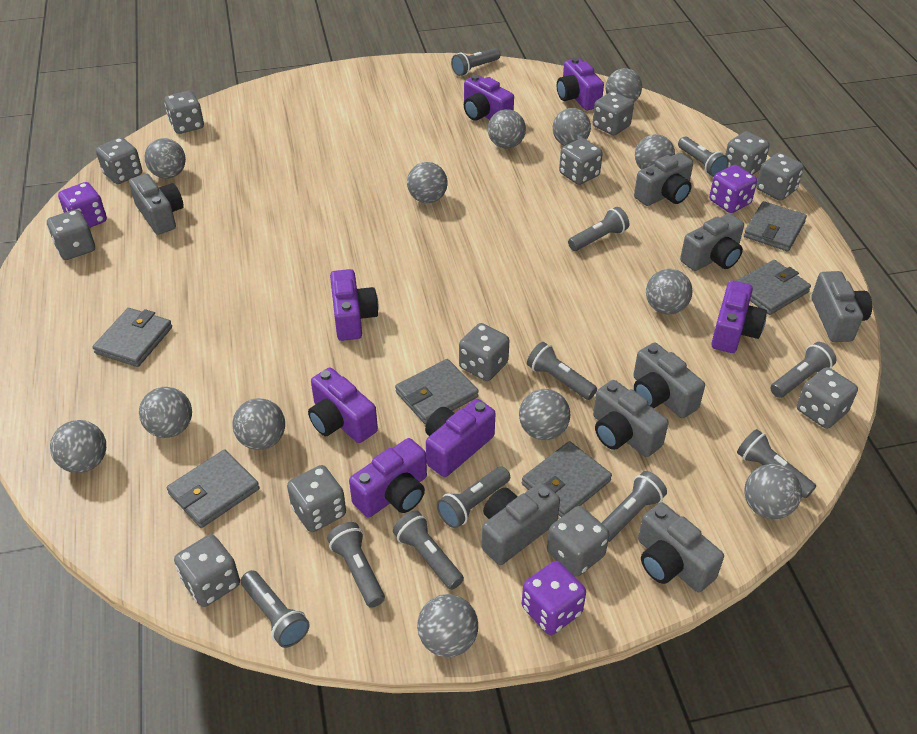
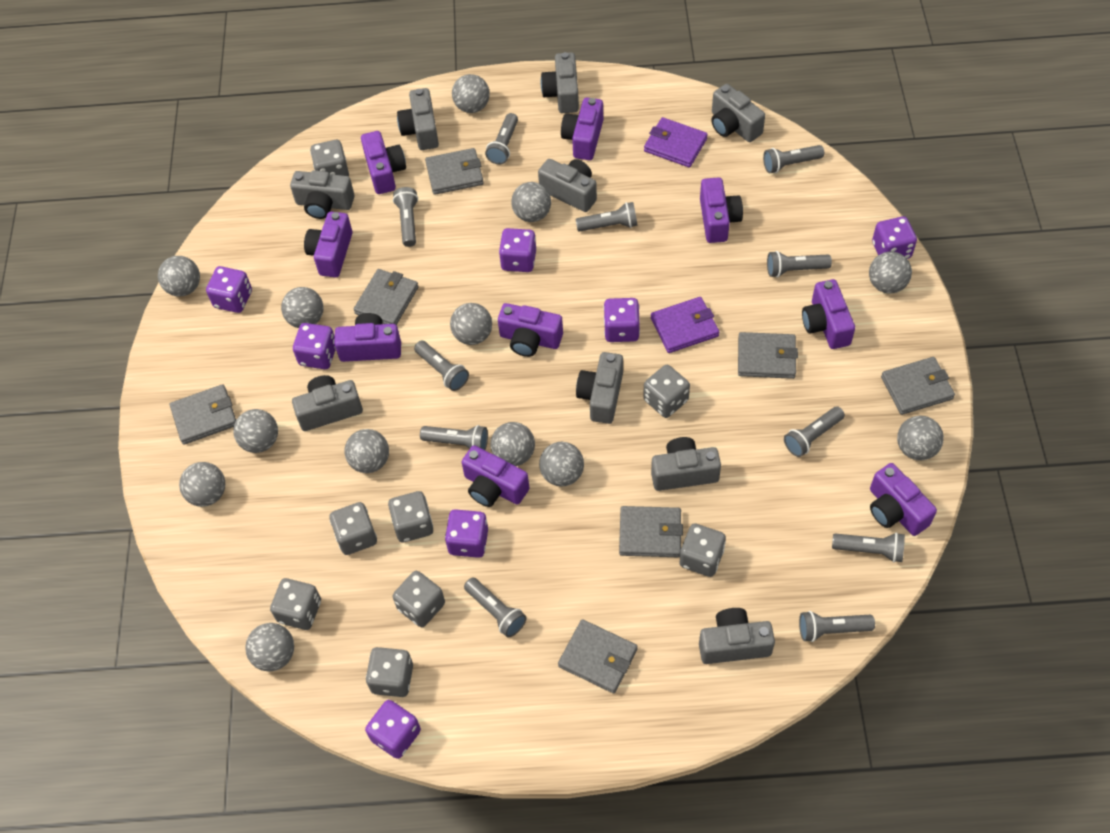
grey camera: 8 -> 9
grey dice: 12 -> 8
grey wallet: 6 -> 7
purple camera: 7 -> 9
purple dice: 3 -> 7
purple wallet: 0 -> 2

